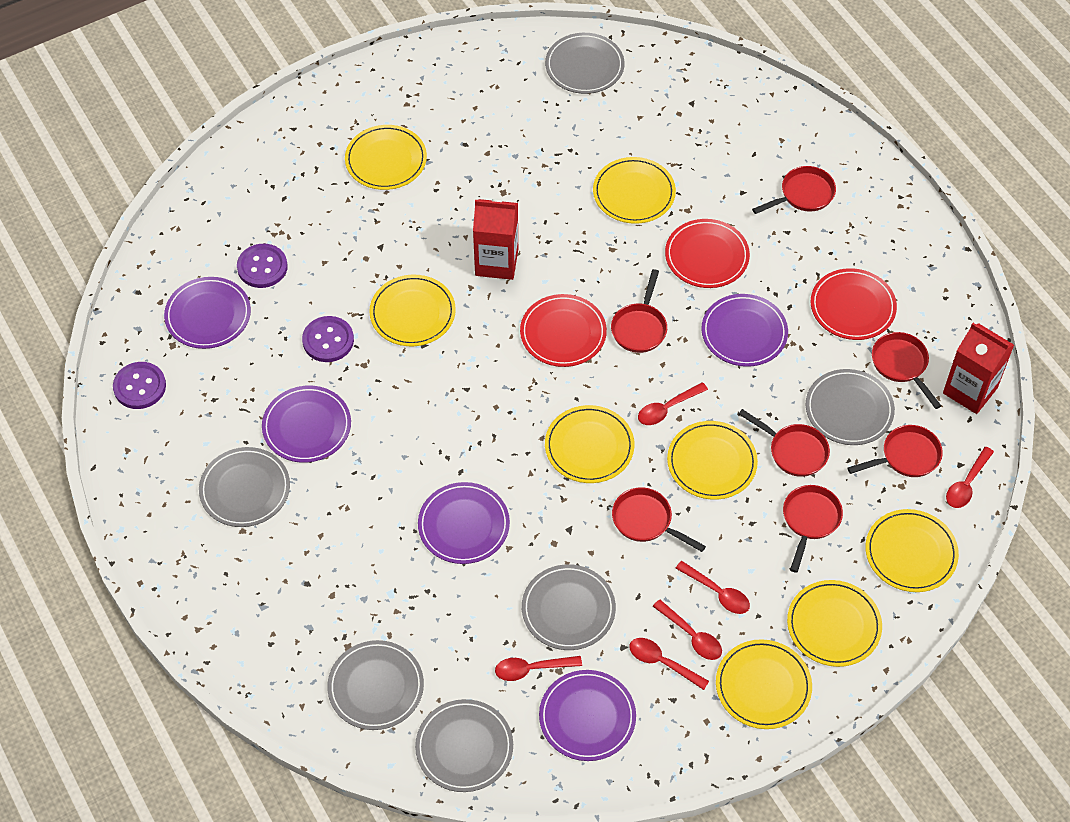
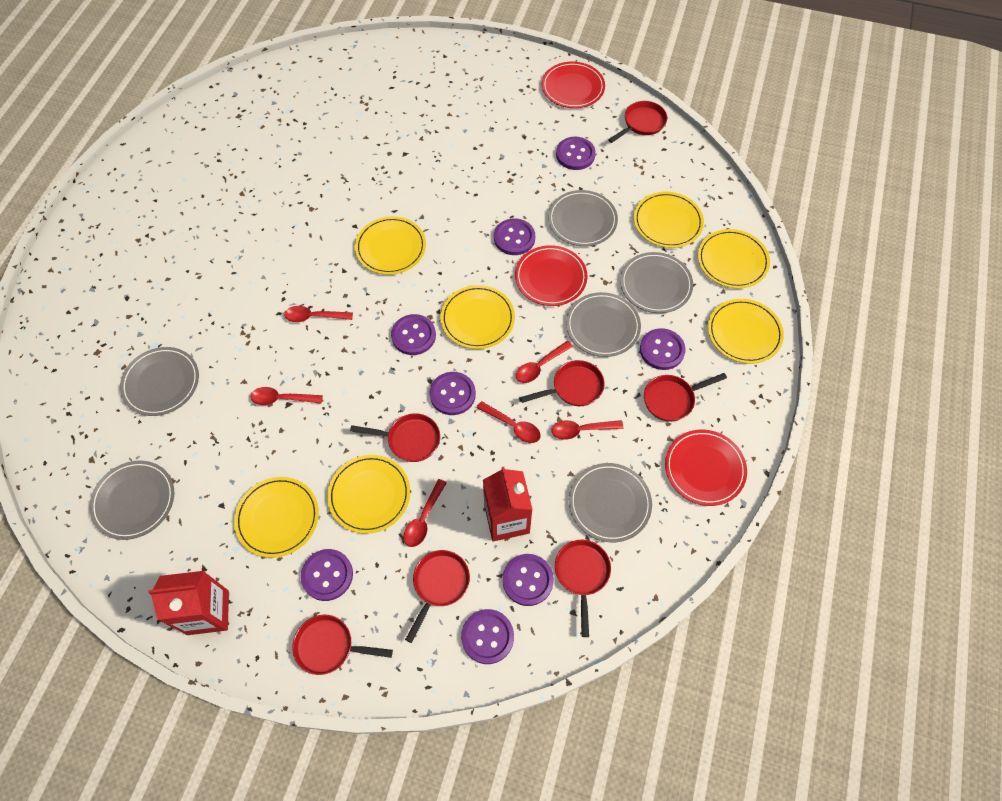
purple button: 3 -> 8
purple plate: 5 -> 0
yellow plate: 8 -> 7

